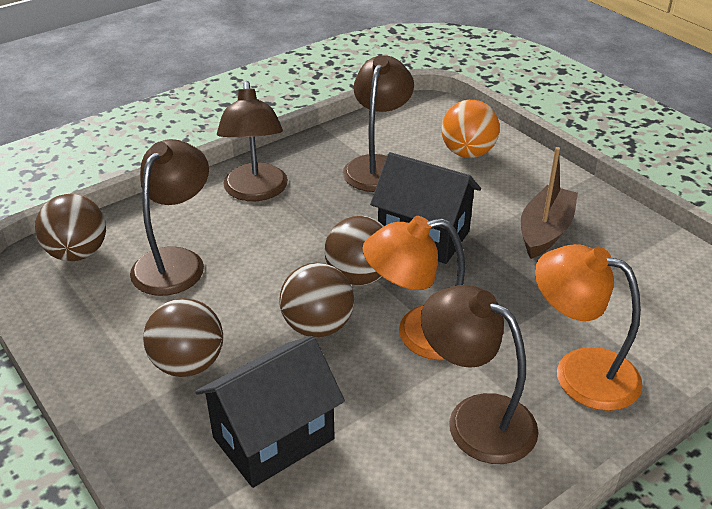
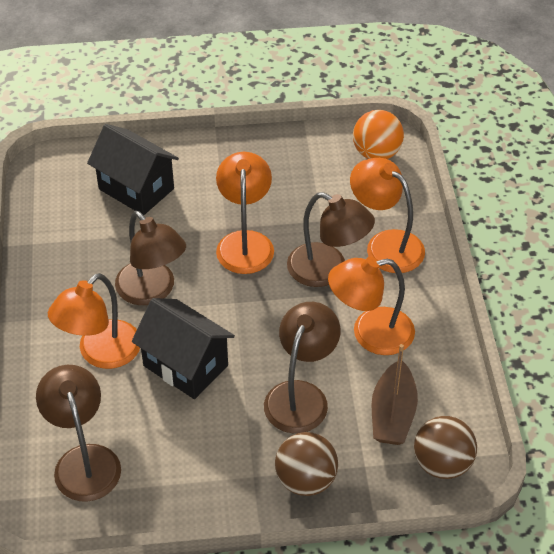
brown ball: 4 -> 2
orange lamp: 2 -> 4

